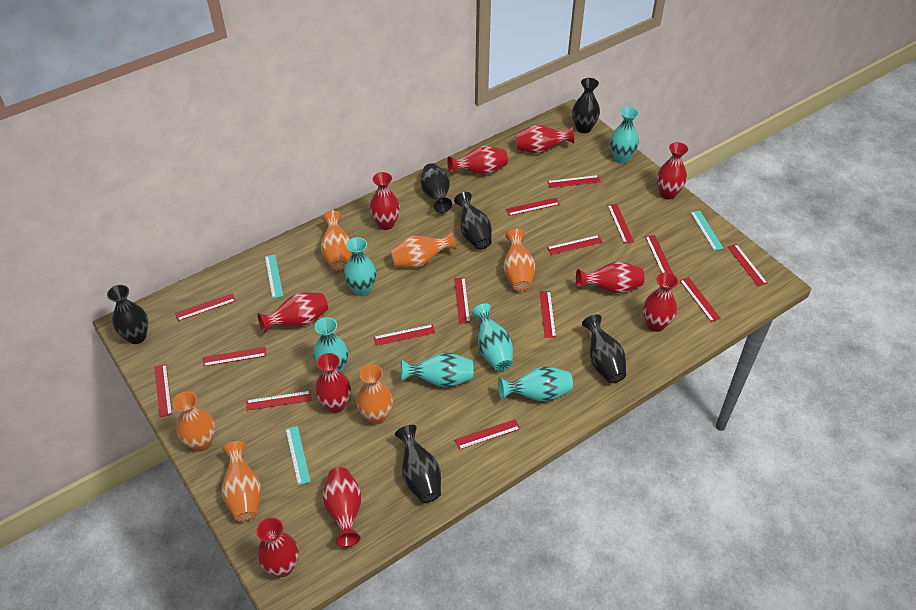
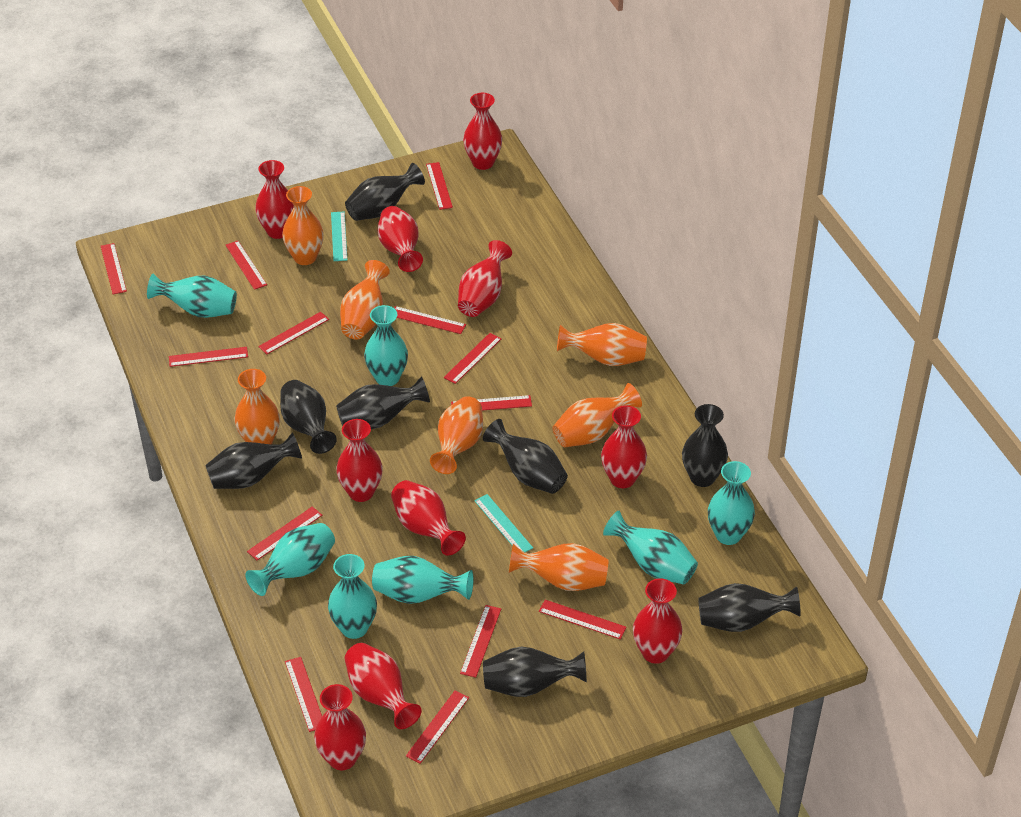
black vase: 6 -> 8
orange vase: 6 -> 7
red ruler: 15 -> 13
turquoise ruler: 3 -> 2
turquoise vase: 6 -> 7

